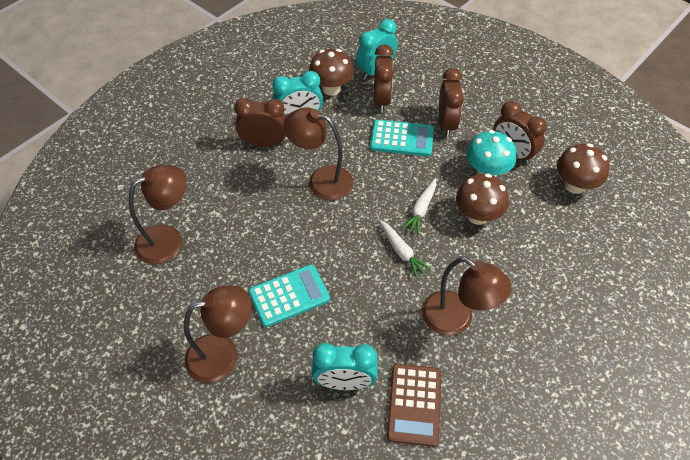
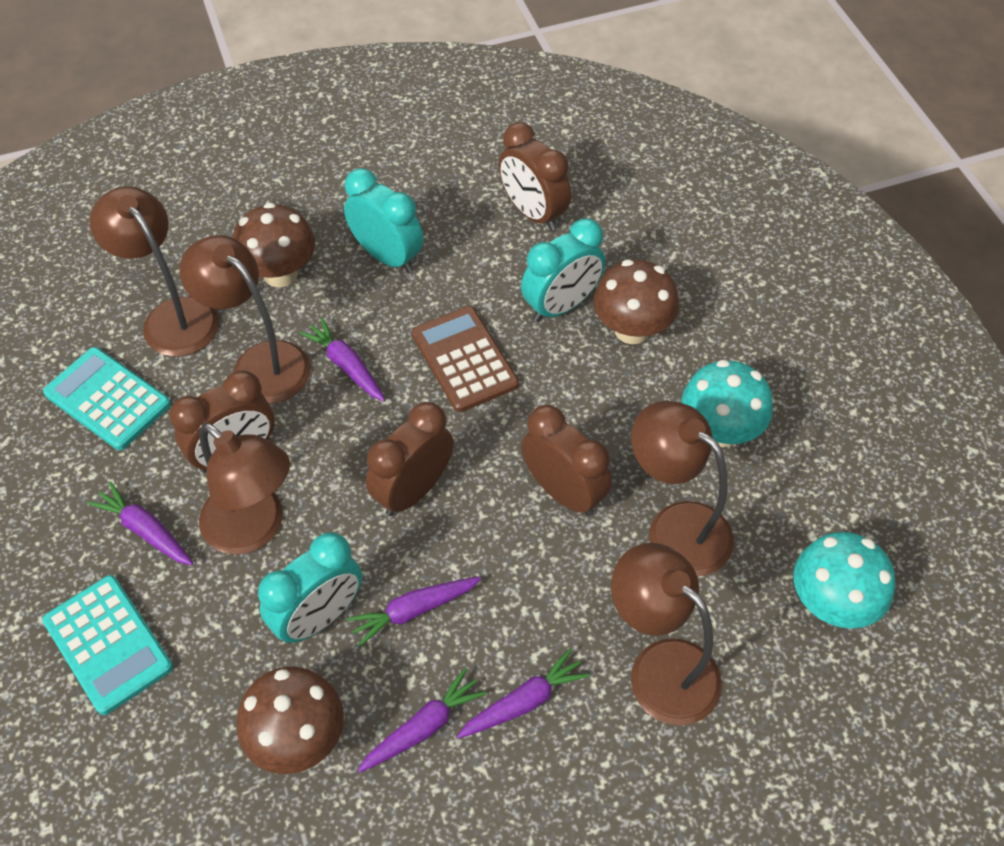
brown lamp: 4 -> 5
purple carrot: 0 -> 5
turquoise mushroom: 1 -> 2
white carrot: 2 -> 0

